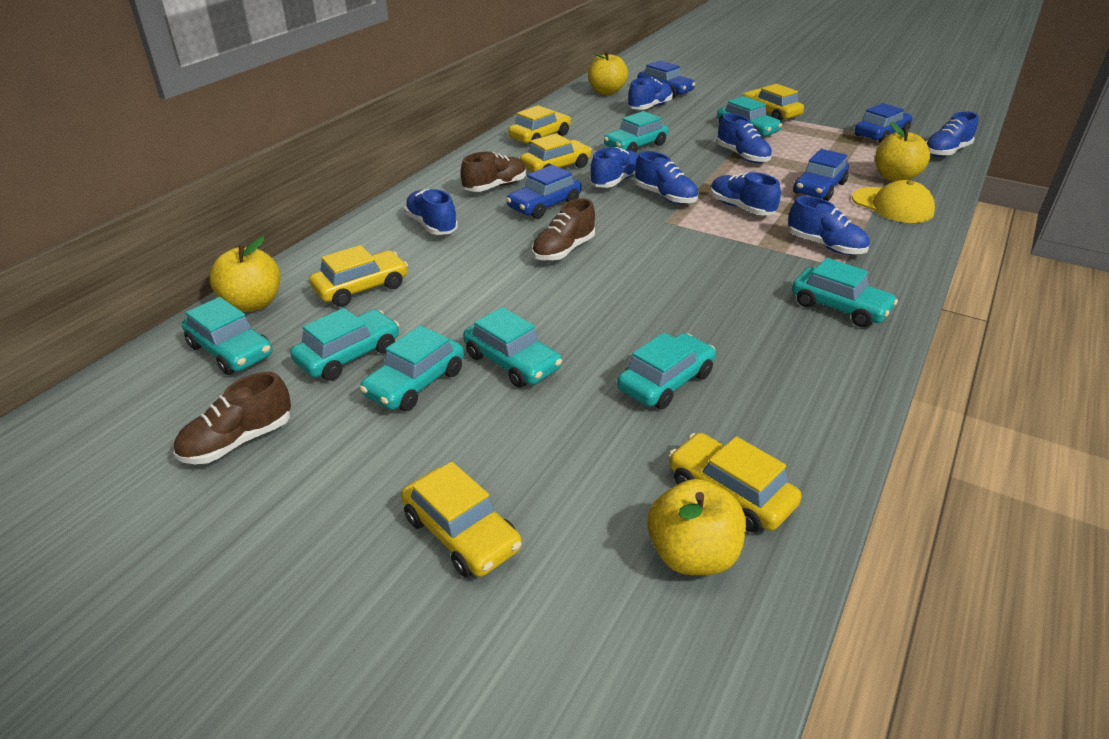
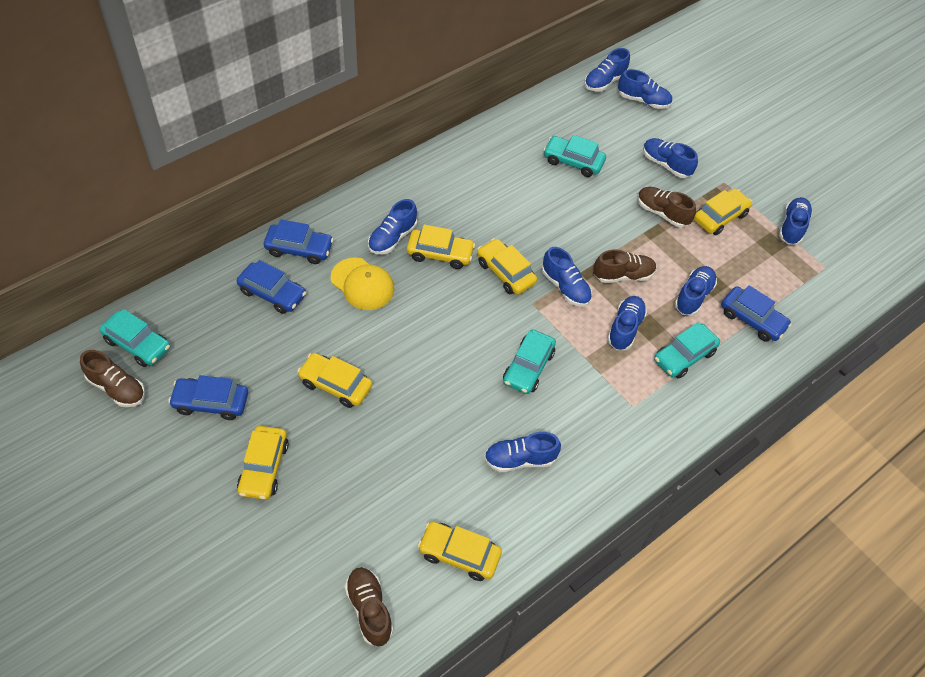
blue shoe: 8 -> 9
brown shoe: 3 -> 4
turquoise car: 8 -> 4
yellow apple: 4 -> 0

